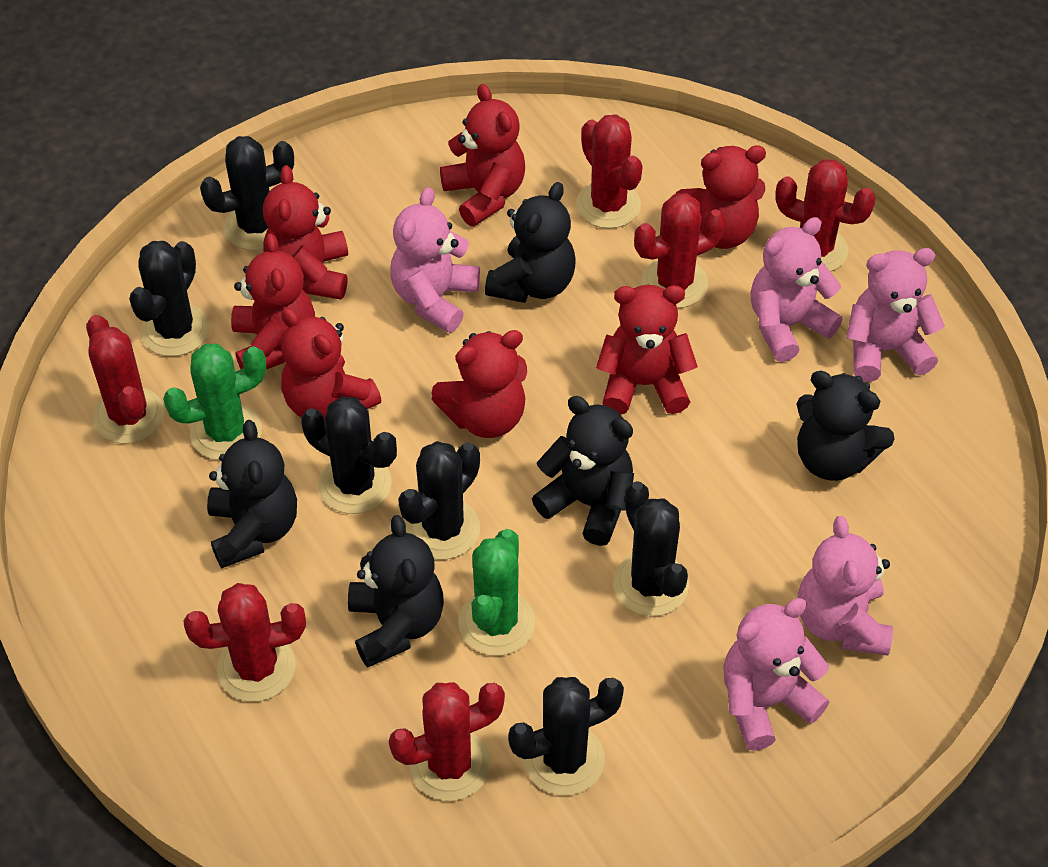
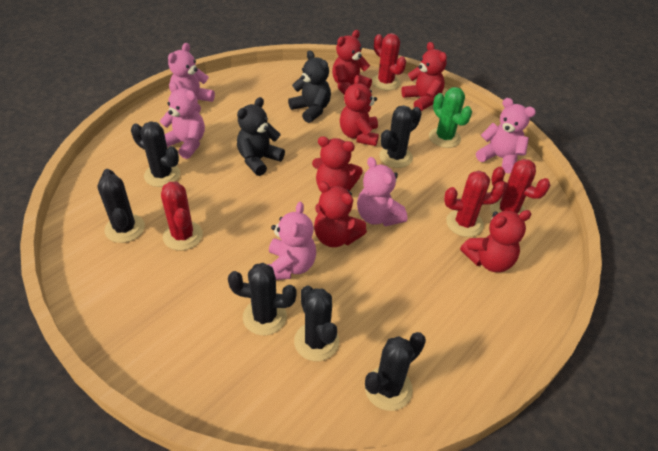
black teddy bear: 5 -> 2
green cactus: 2 -> 1
red cactus: 6 -> 4
red teddy bear: 7 -> 6

